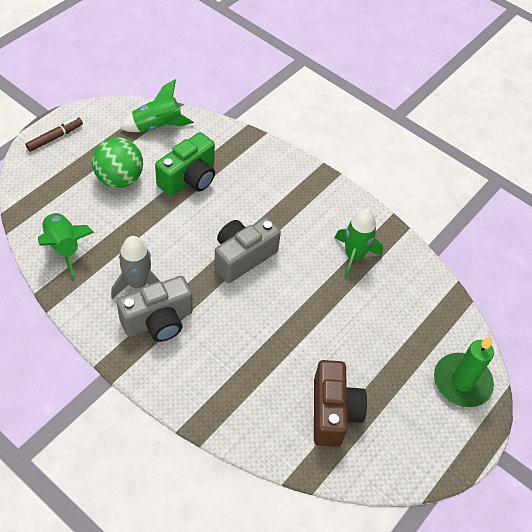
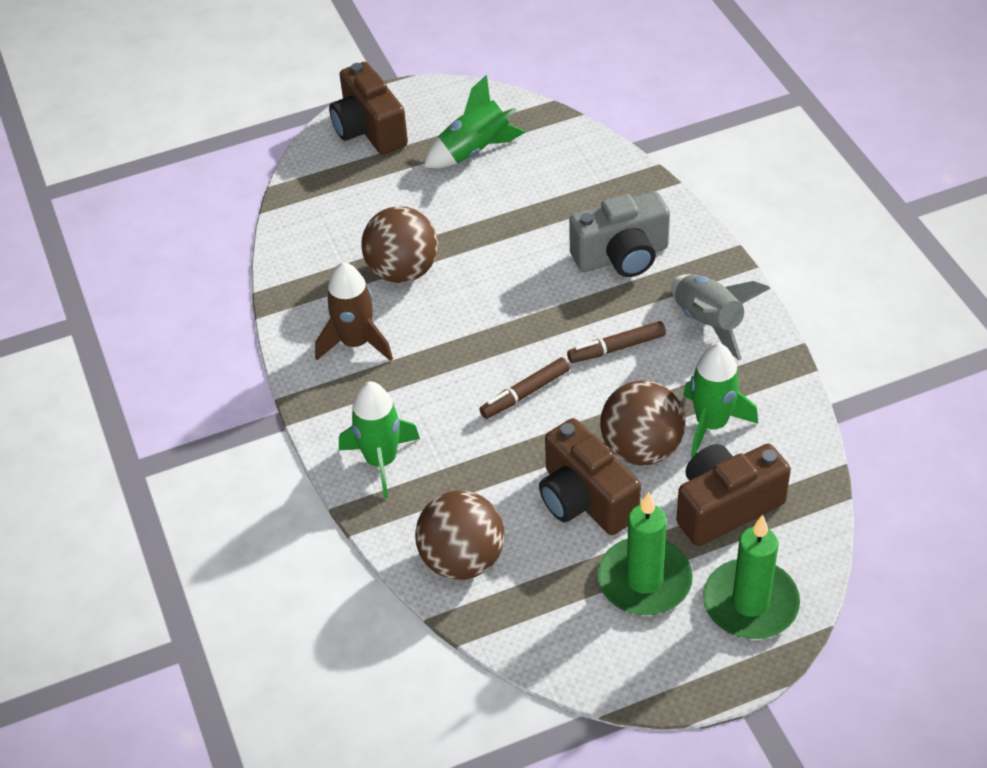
brown ball: 0 -> 3
brown camera: 1 -> 3
brown marker: 1 -> 2
brown rocket: 0 -> 1
green ball: 1 -> 0
green camera: 1 -> 0
green candle: 1 -> 2
grey camera: 2 -> 1

